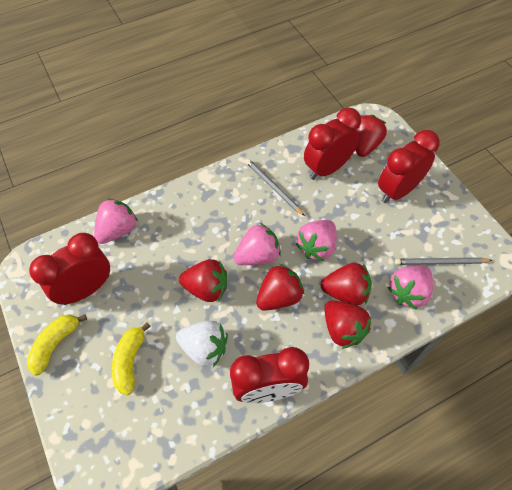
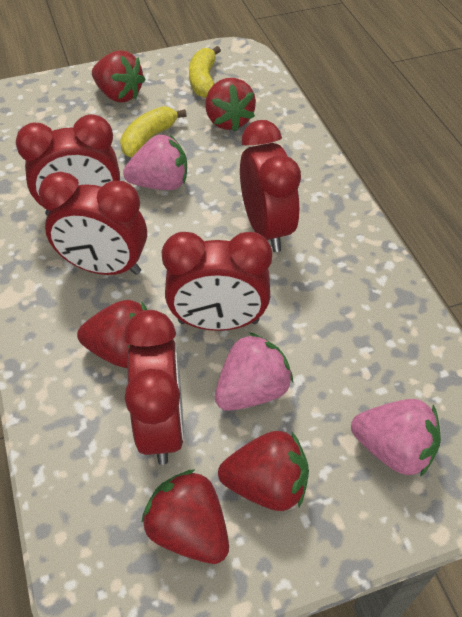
grey pencil: 2 -> 0
pink strawberry: 4 -> 3
red clock: 4 -> 5
white strawberry: 1 -> 0

